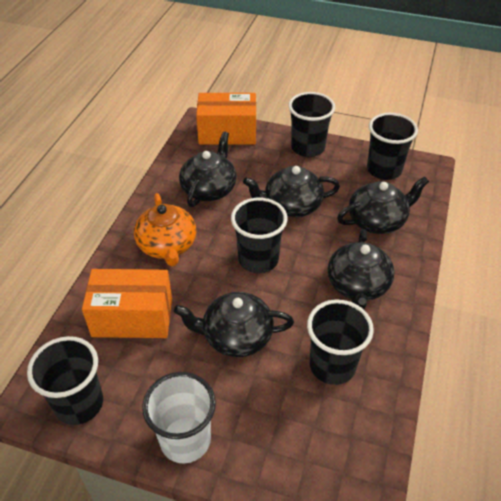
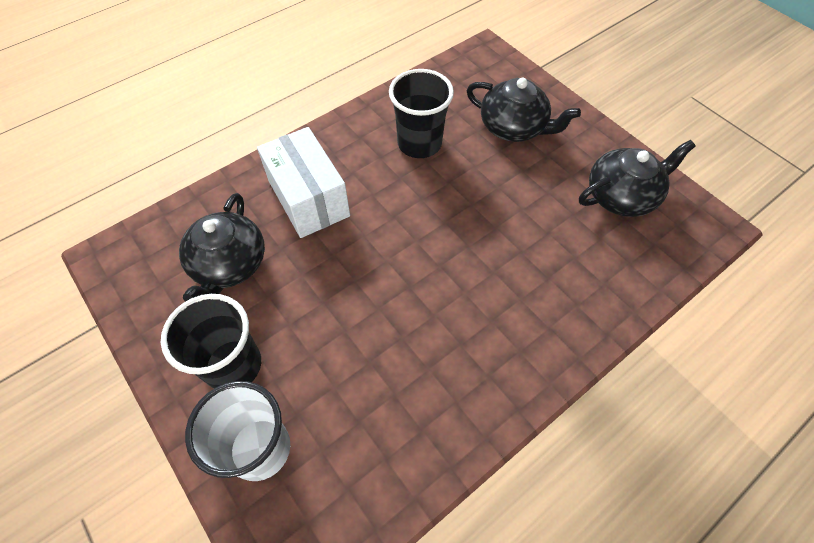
black cup: 5 -> 2
black teapot: 5 -> 3
orange box: 2 -> 0
orange teapot: 1 -> 0
white box: 0 -> 1

